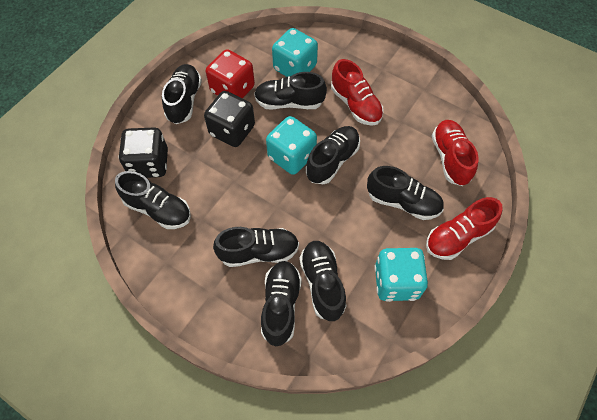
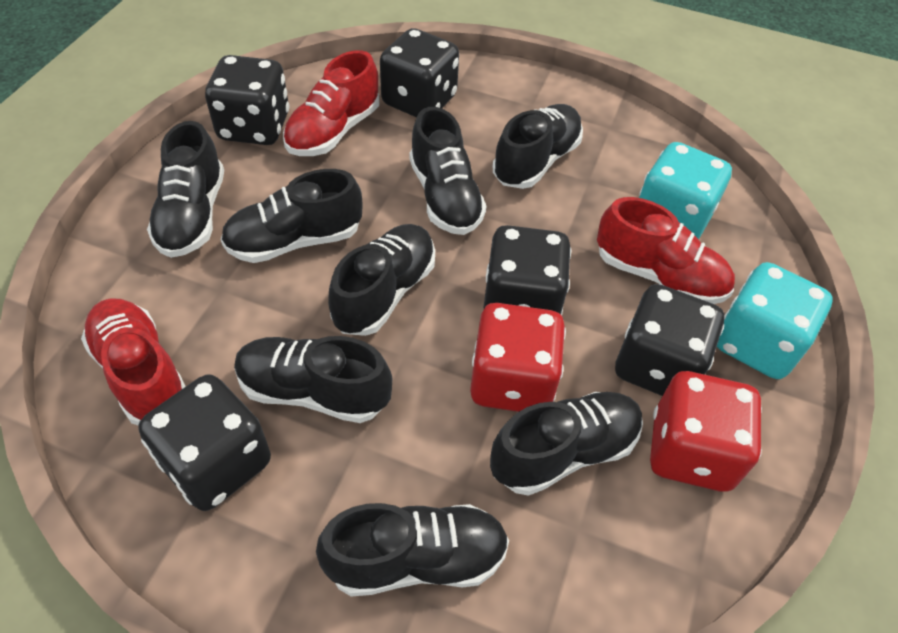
black dice: 2 -> 5
red dice: 1 -> 2
turquoise dice: 3 -> 2

